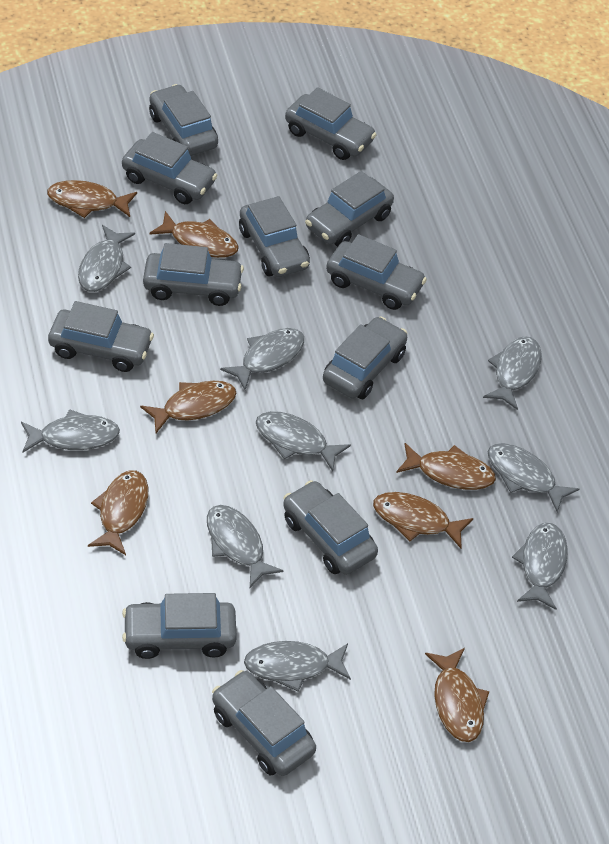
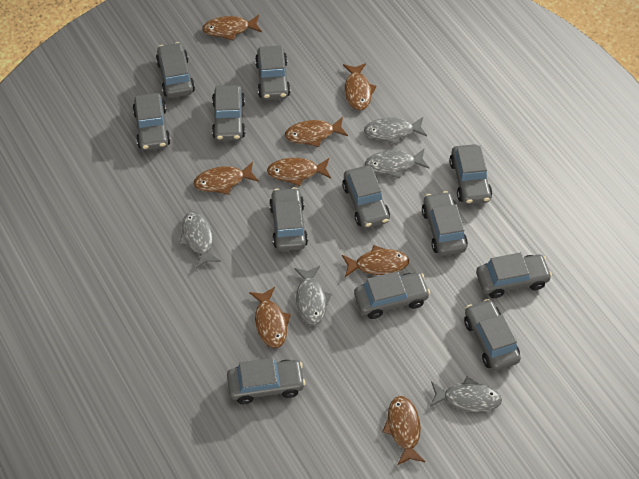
brown fish: 7 -> 8
grey fish: 9 -> 5

